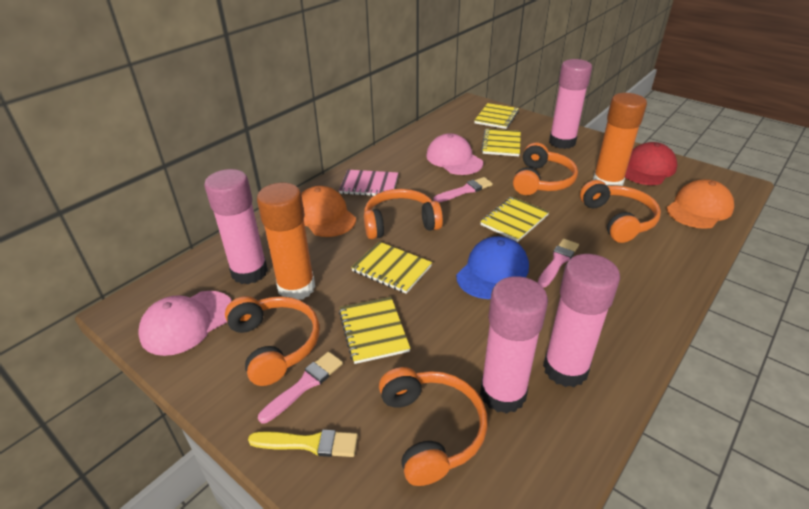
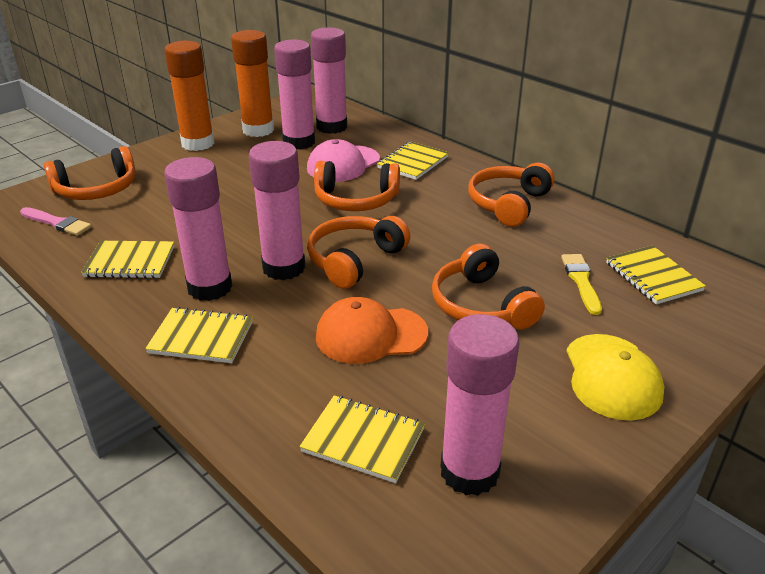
blue cap: 1 -> 0
orange cap: 2 -> 1
pink brush: 3 -> 1
pink cap: 2 -> 1
pink glue stick: 4 -> 5
pink notebook: 1 -> 0
red cap: 1 -> 0
yellow cap: 0 -> 1

